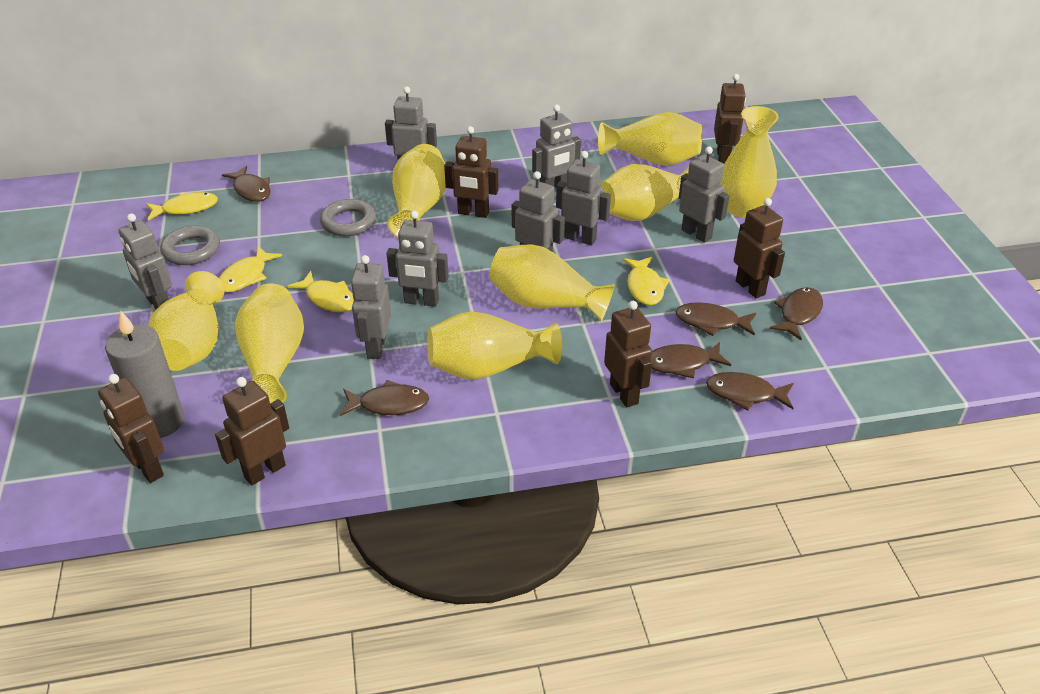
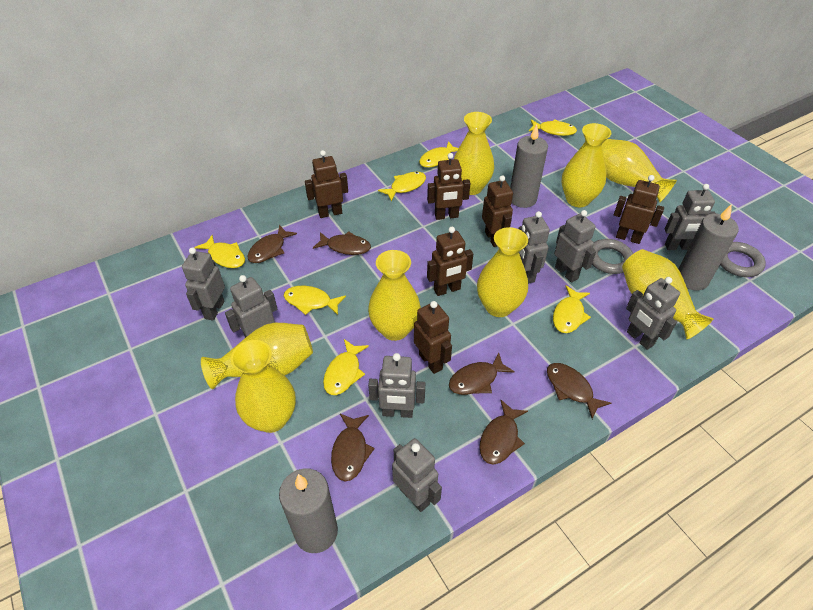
grey candle: 1 -> 3
yellow fish: 4 -> 7

